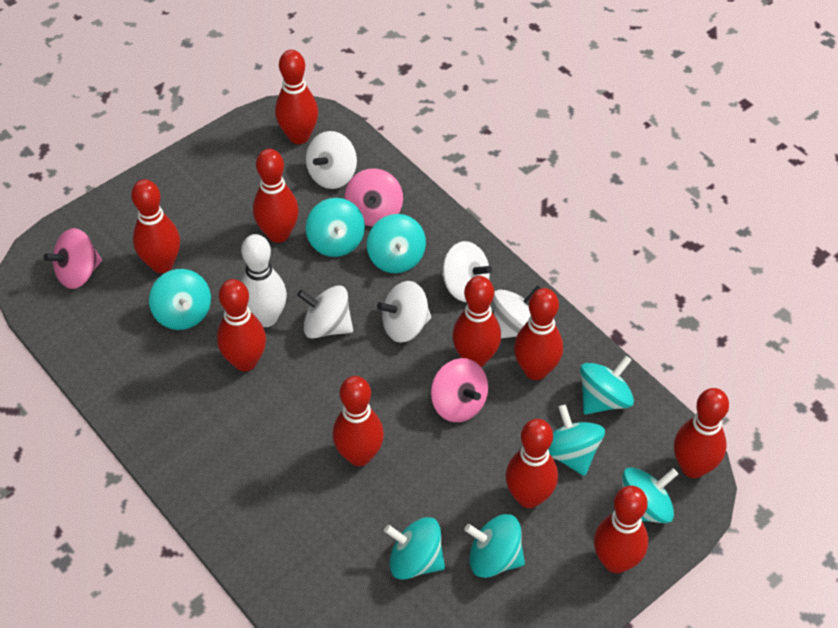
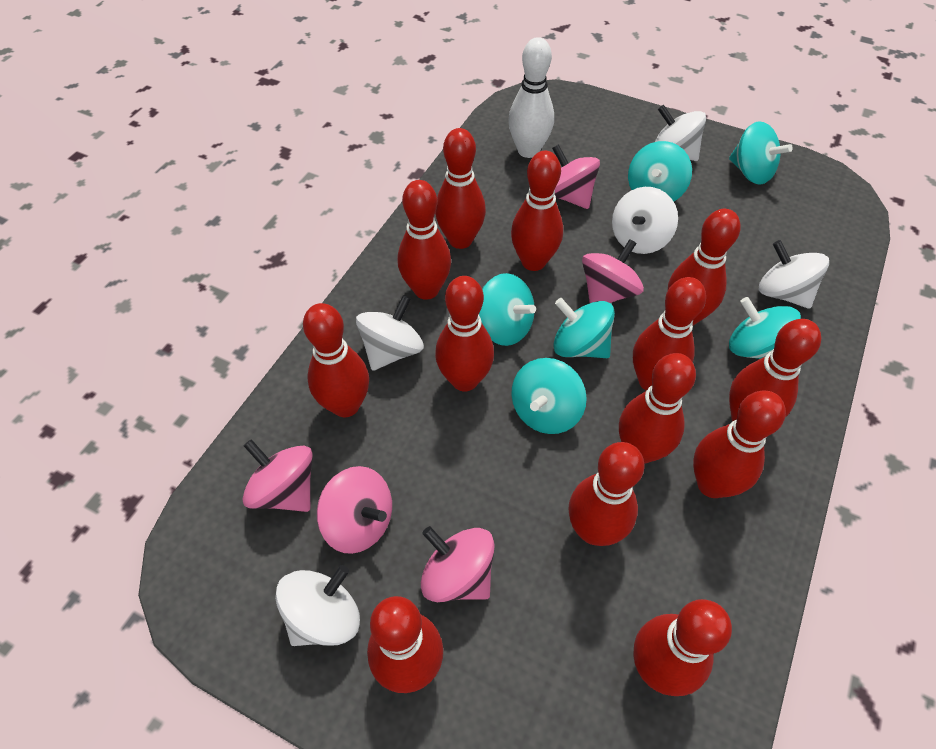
pink spinning top: 3 -> 5
red bowling pin: 10 -> 13
turquoise spinning top: 8 -> 6

